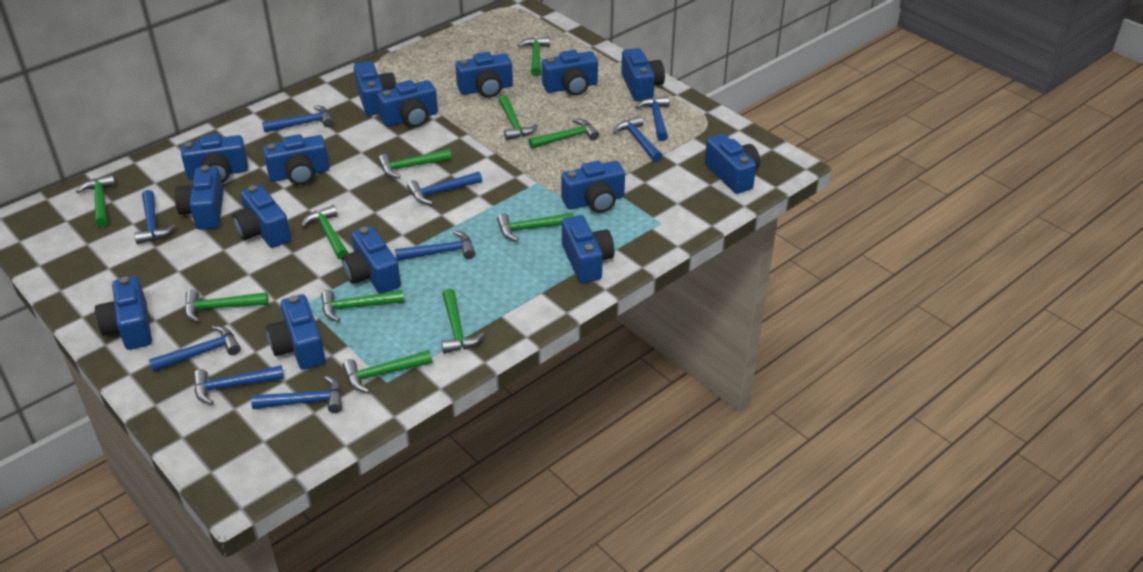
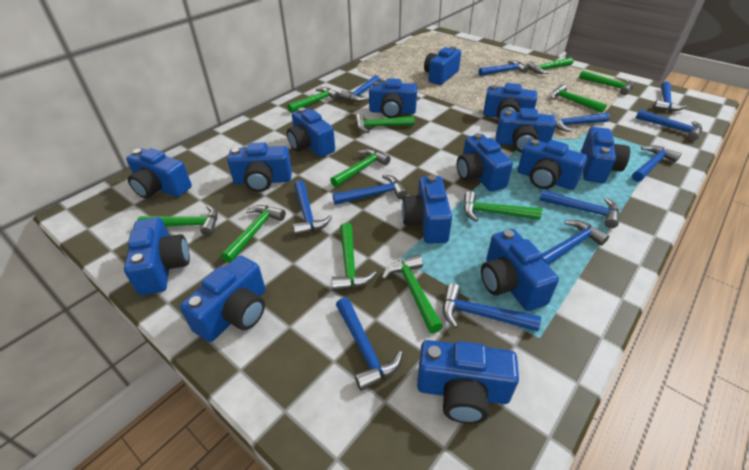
blue hammer: 9 -> 12

